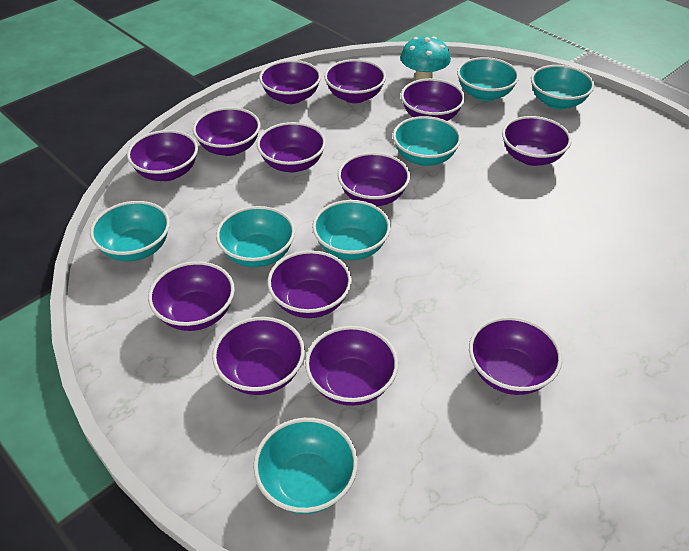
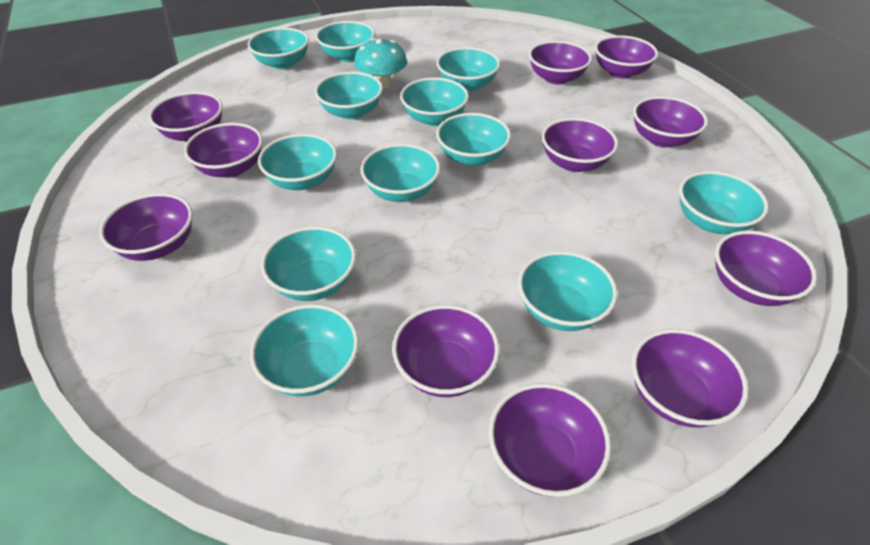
purple bowl: 13 -> 11
turquoise bowl: 7 -> 12

